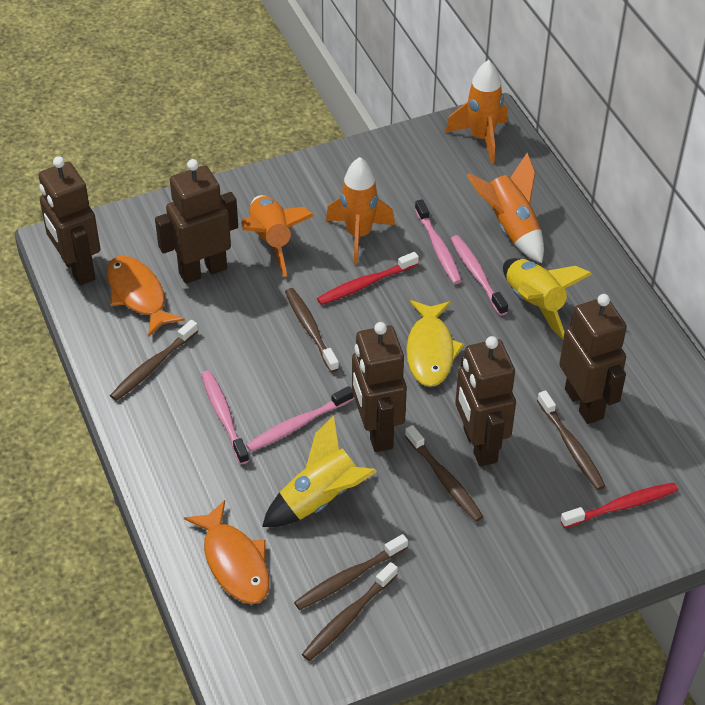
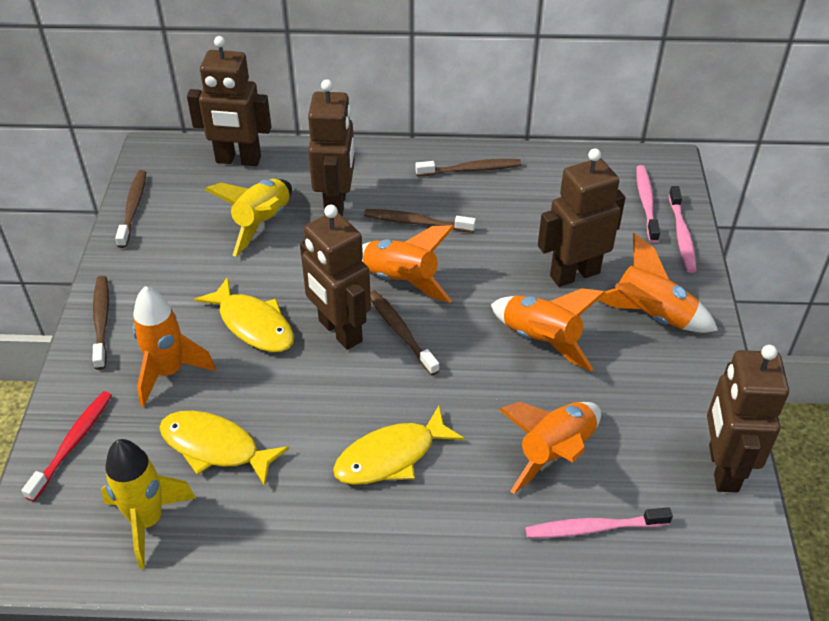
brown toothbrush: 6 -> 5
orange fish: 2 -> 0
orange rocket: 4 -> 5
pink toothbrush: 4 -> 3
red toothbrush: 2 -> 1
yellow fish: 1 -> 3

